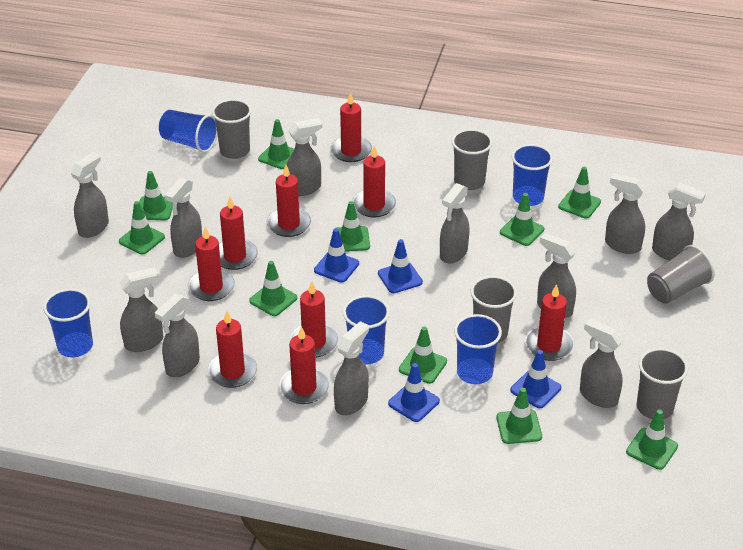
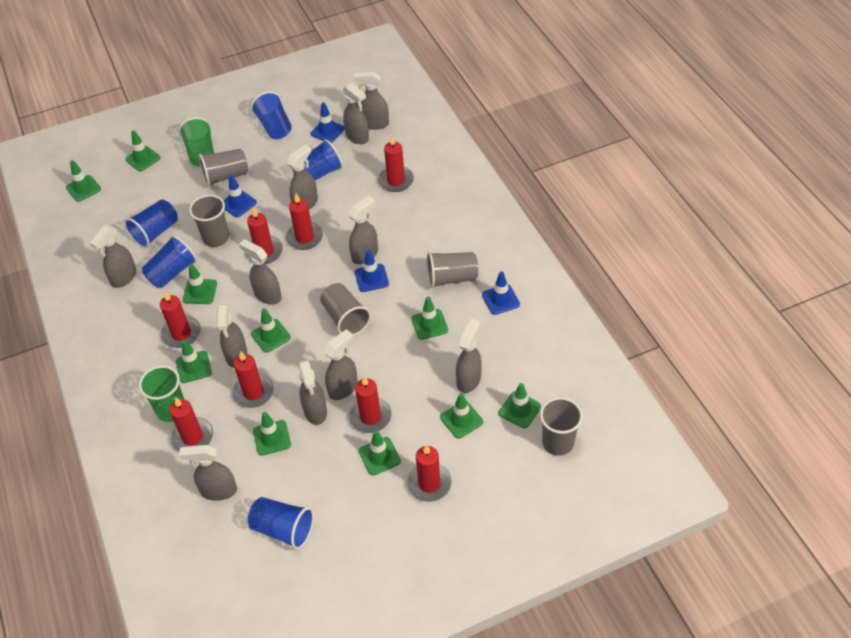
green cup: 0 -> 2
red candle: 9 -> 8

